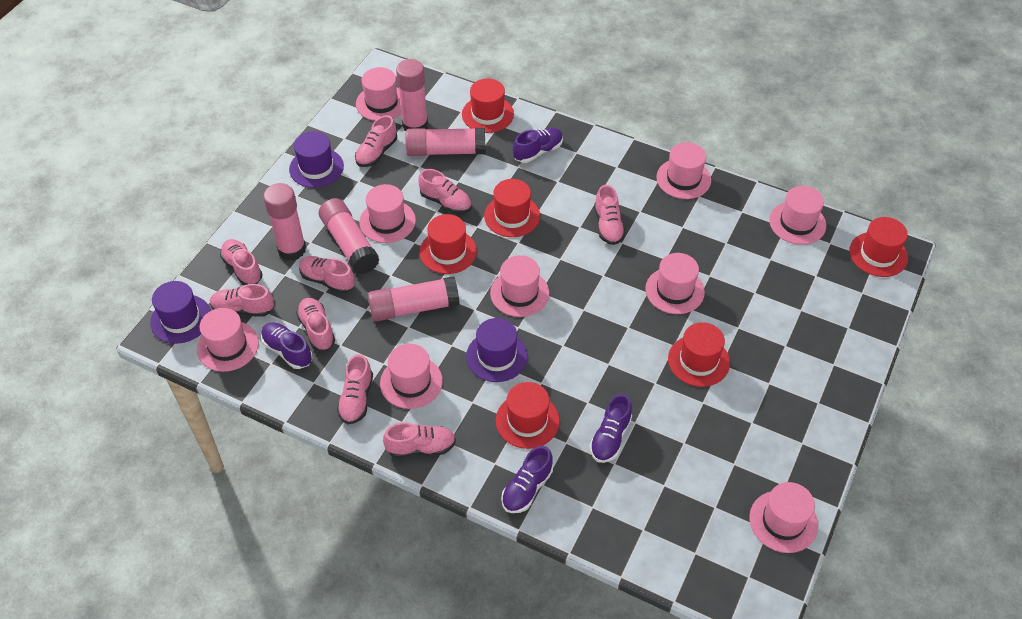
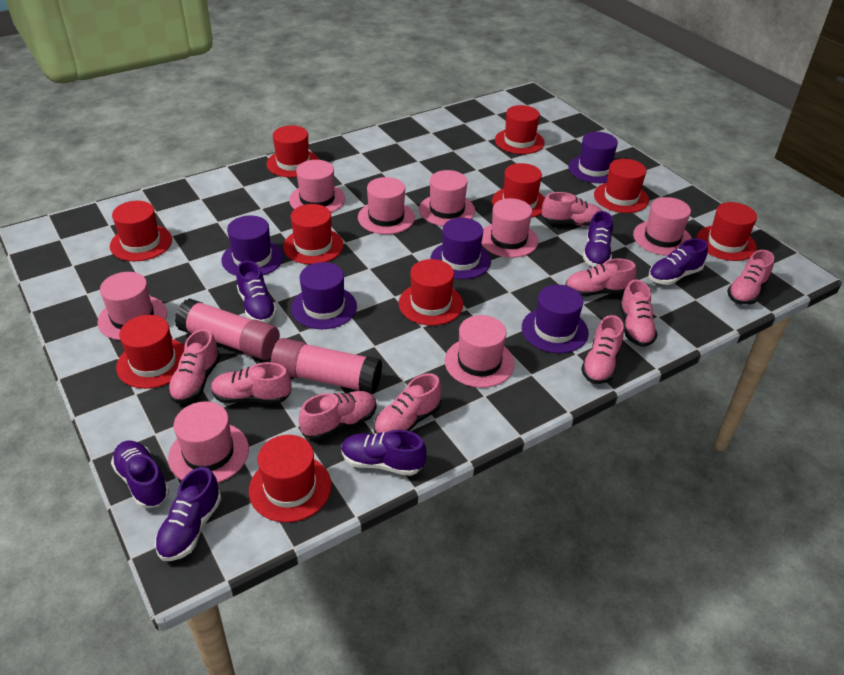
pink glue stick: 5 -> 2
pink hat: 9 -> 8
purple hat: 3 -> 5
purple shoe: 4 -> 6
red hat: 6 -> 10

